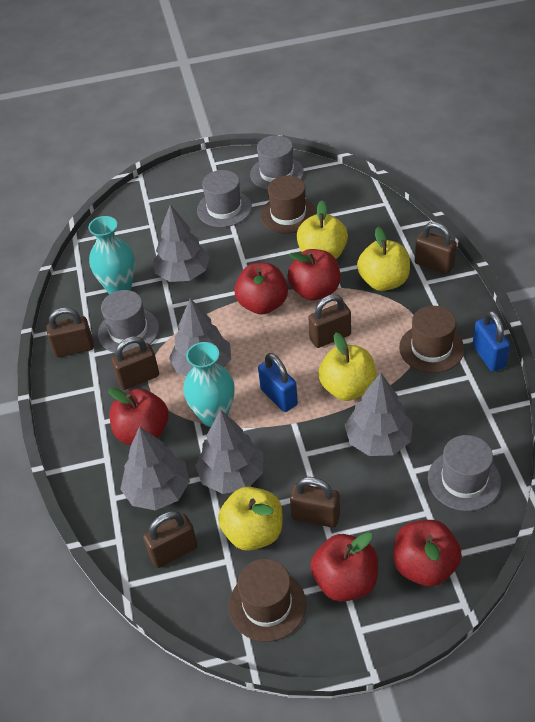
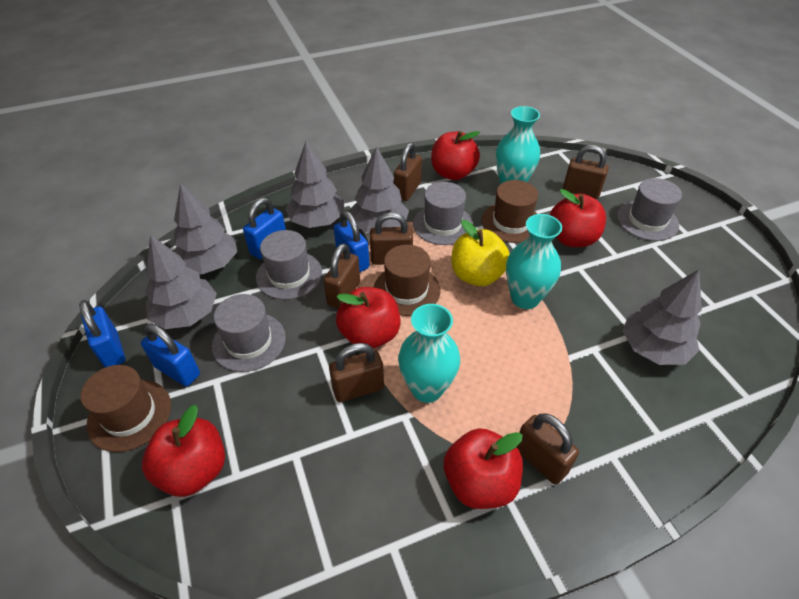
blue padlock: 2 -> 4
turquoise vase: 2 -> 3
yellow apple: 4 -> 1

